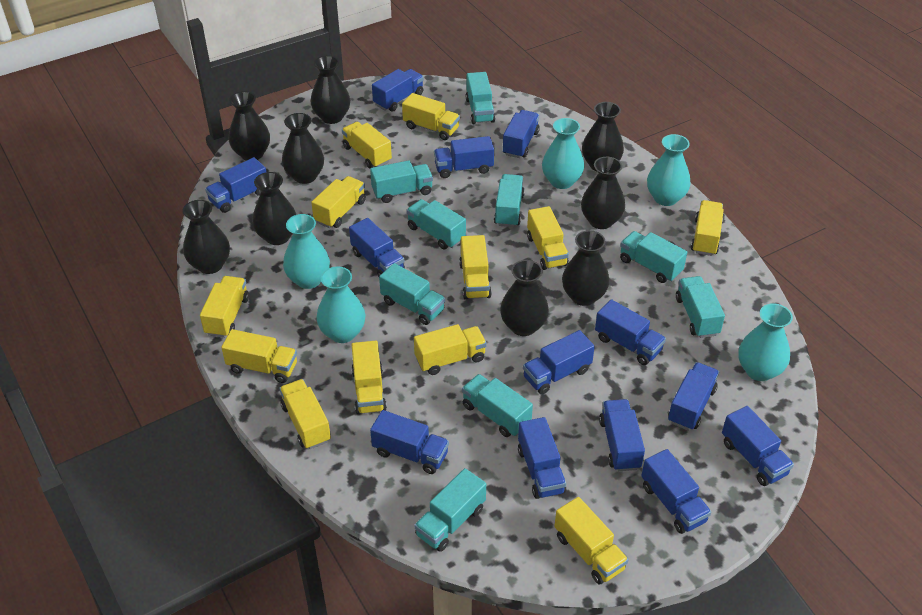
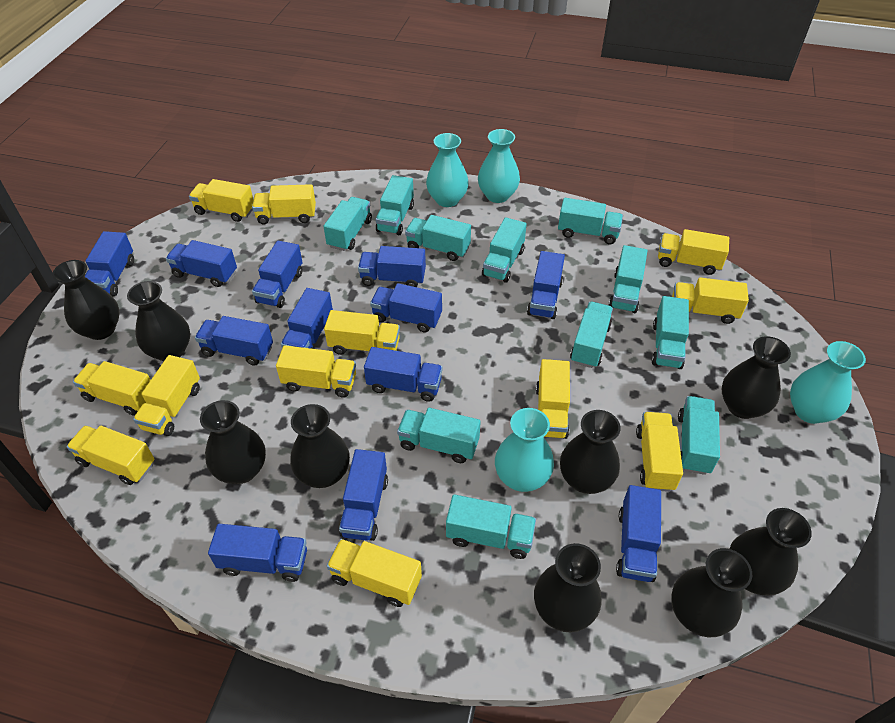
blue truck: 13 -> 12
turquoise truck: 9 -> 11
turquoise vase: 5 -> 4

